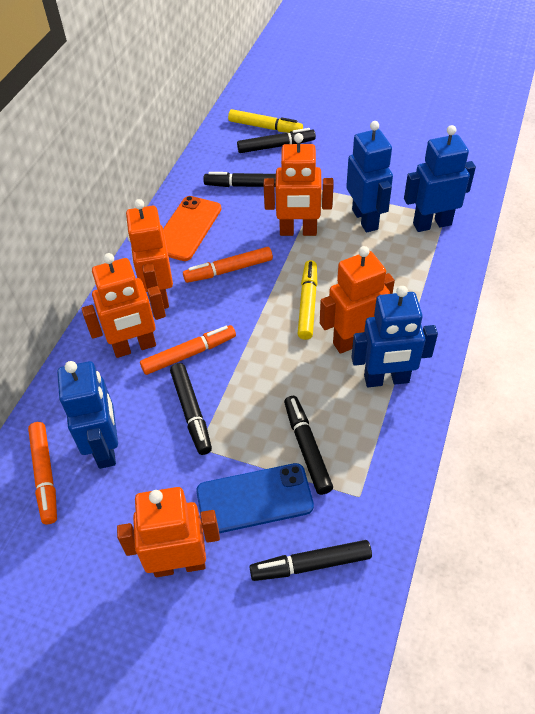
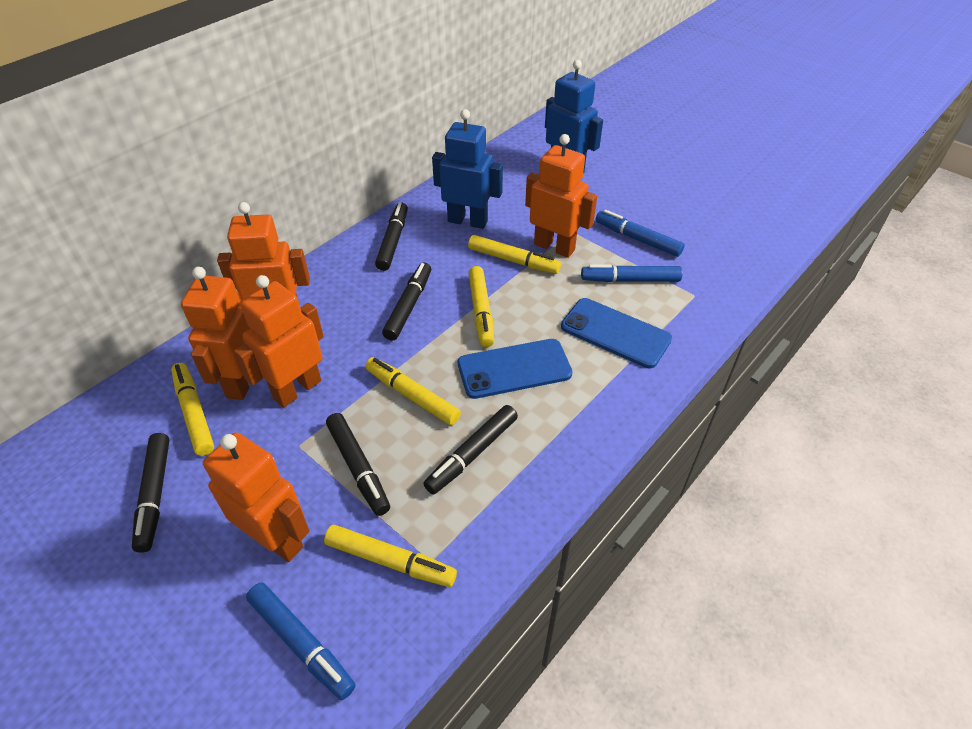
blue marker: 0 -> 3
blue phone: 1 -> 2
blue robot: 4 -> 2
orange marker: 3 -> 0
orange phone: 1 -> 0
yellow marker: 2 -> 5

